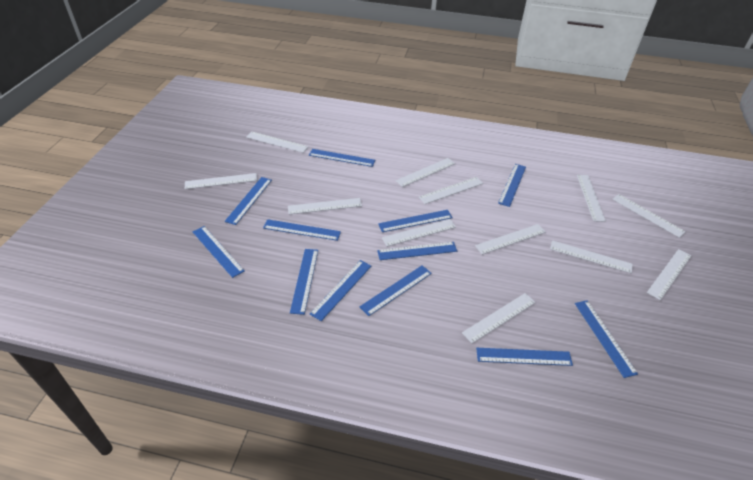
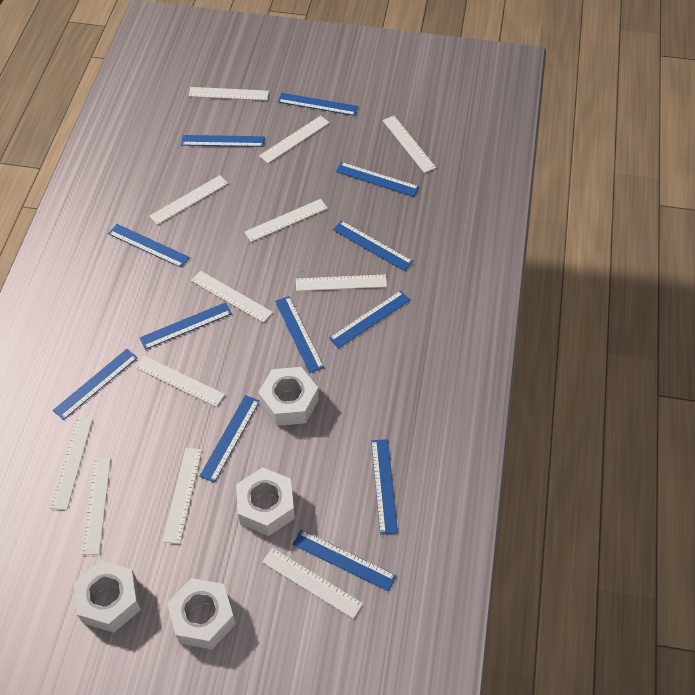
white nut: 0 -> 4

